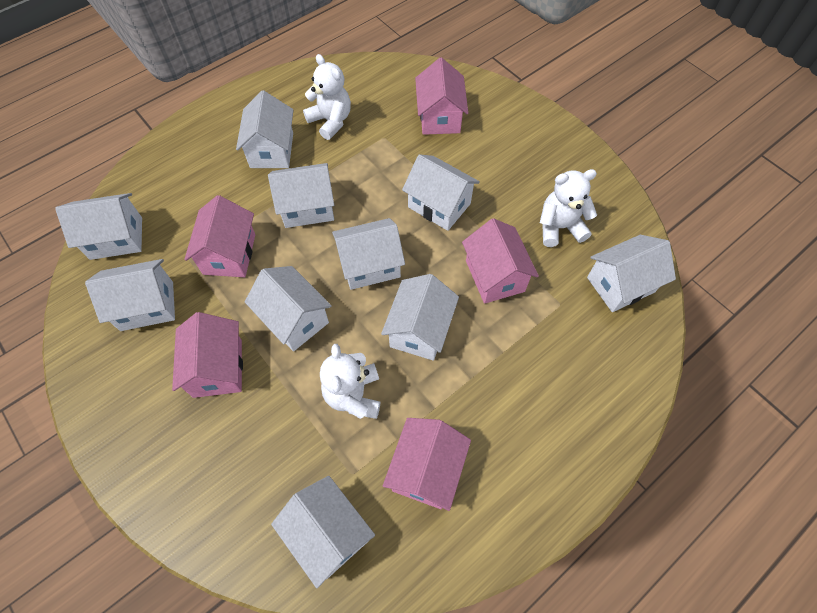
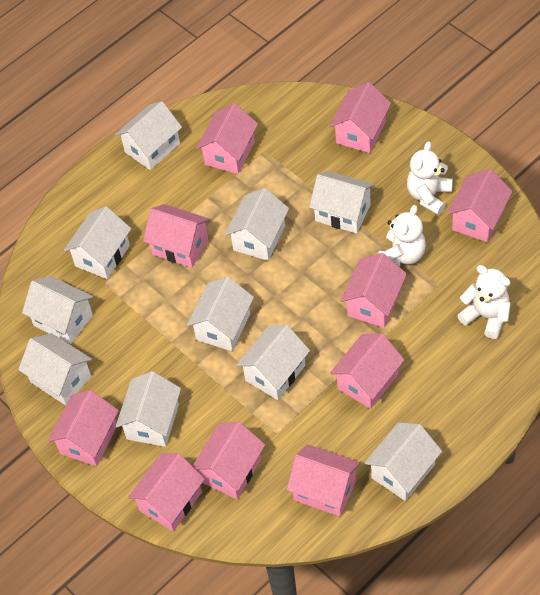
pink house: 5 -> 10

